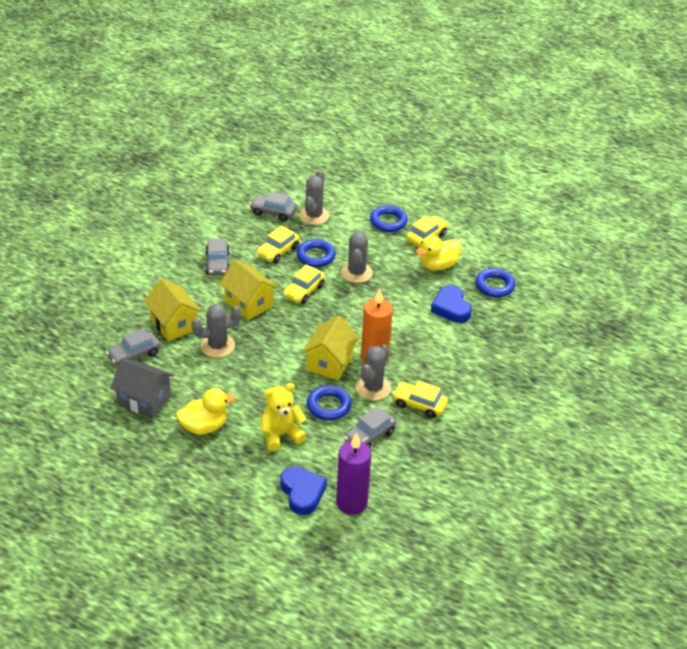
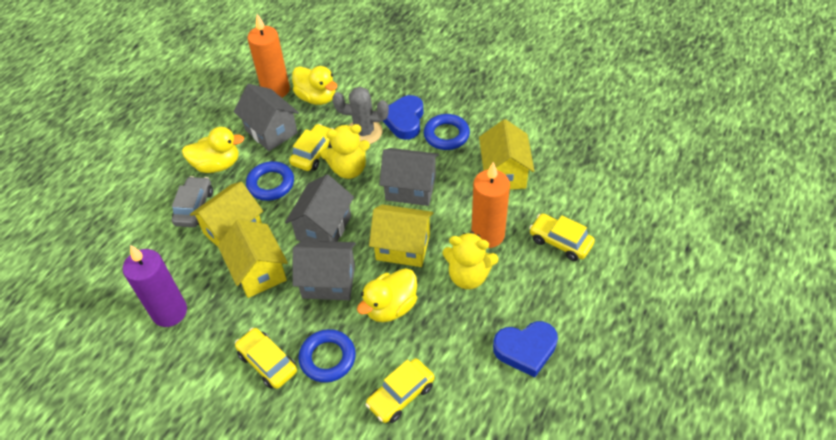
blue ring: 4 -> 3
grey cactus: 4 -> 1
grey car: 4 -> 1
grey house: 1 -> 4
orange candle: 1 -> 2
yellow duck: 2 -> 3
yellow house: 3 -> 4
yellow teddy bear: 1 -> 2

